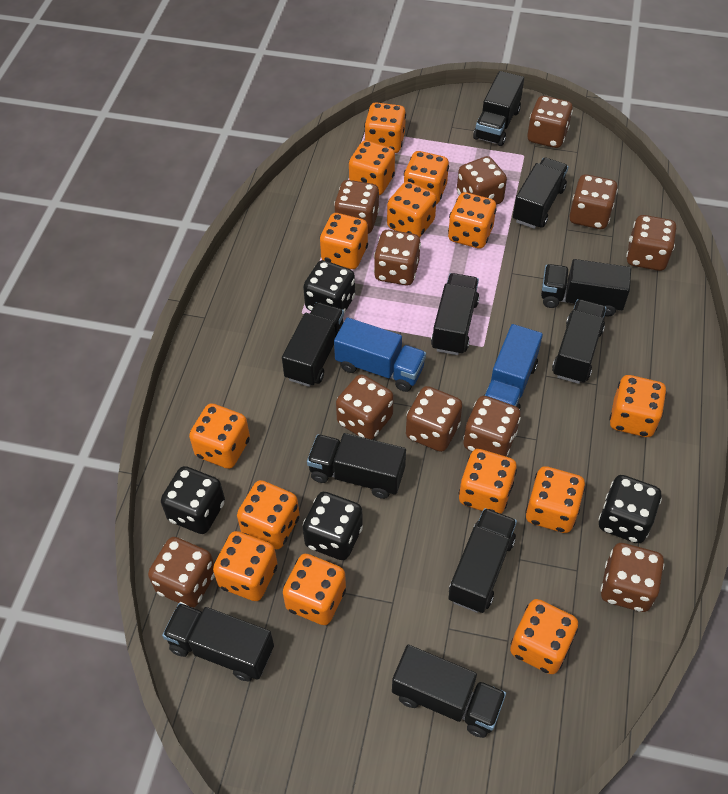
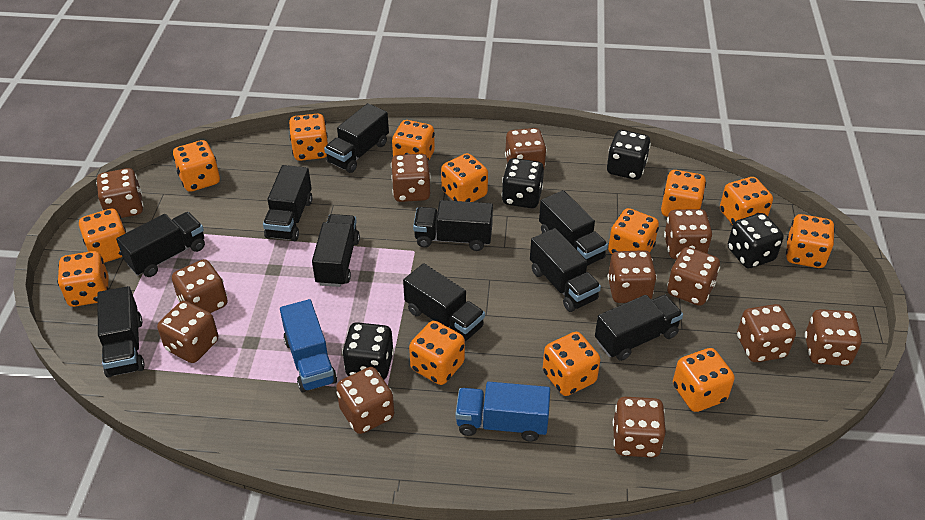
brown dice: 11 -> 12
orange dice: 14 -> 13

